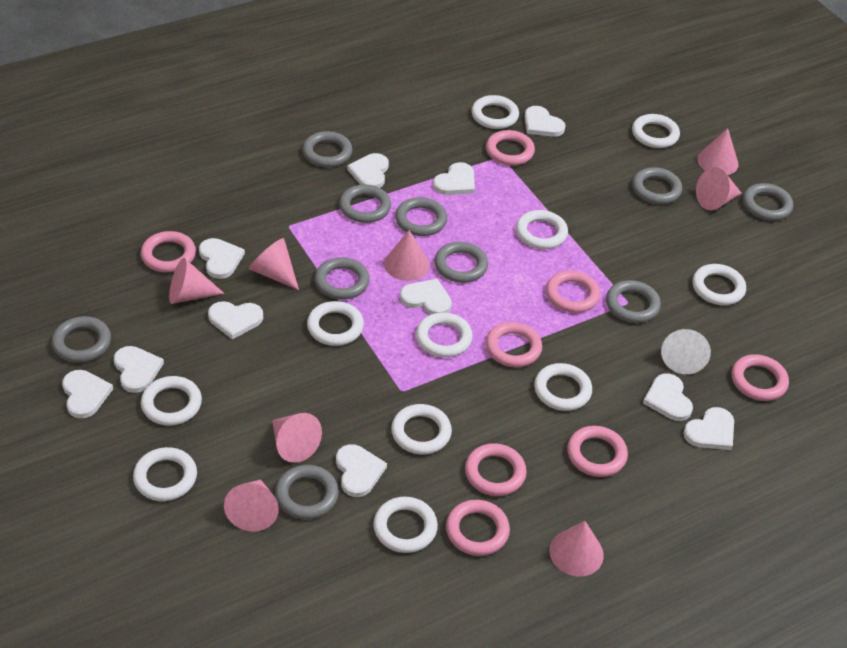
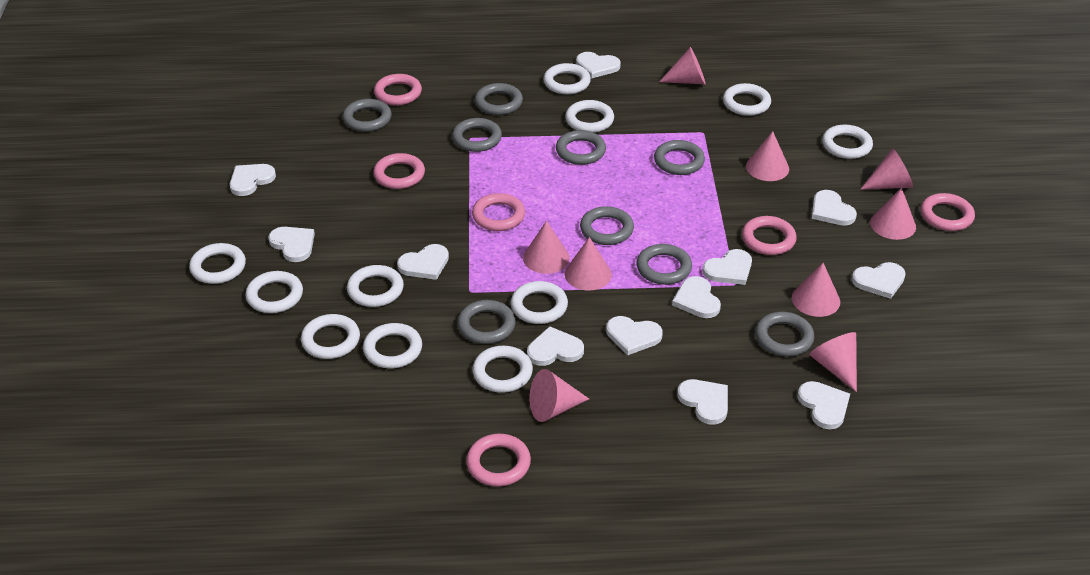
grey ring: 10 -> 9
pink cone: 8 -> 9
pink ring: 8 -> 6
white cone: 1 -> 0
white heart: 11 -> 12

